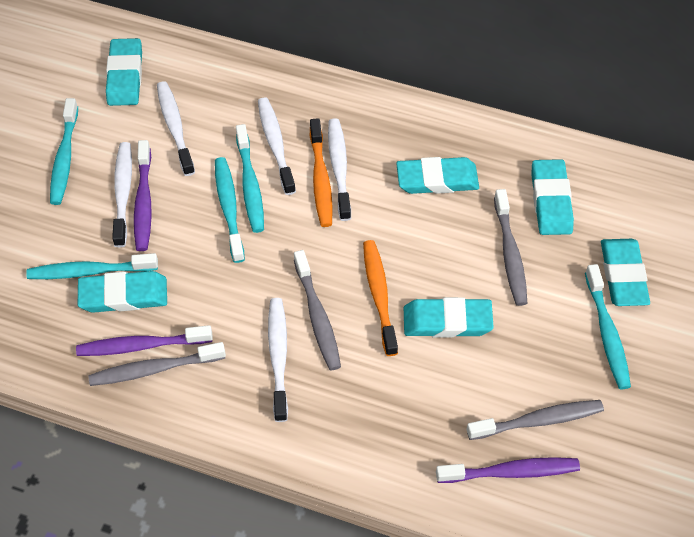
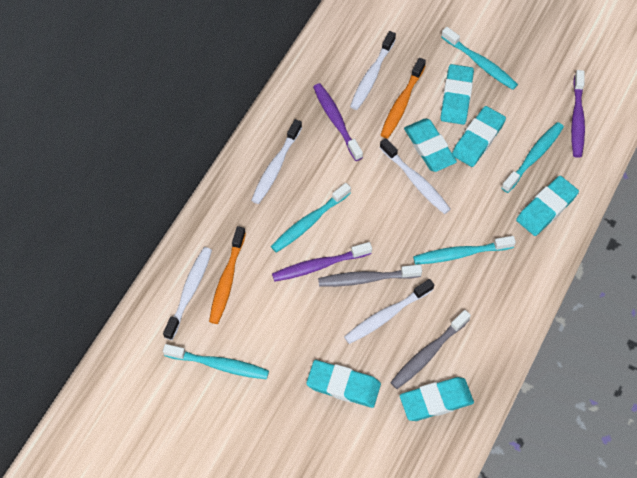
grey toothbrush: 4 -> 2

